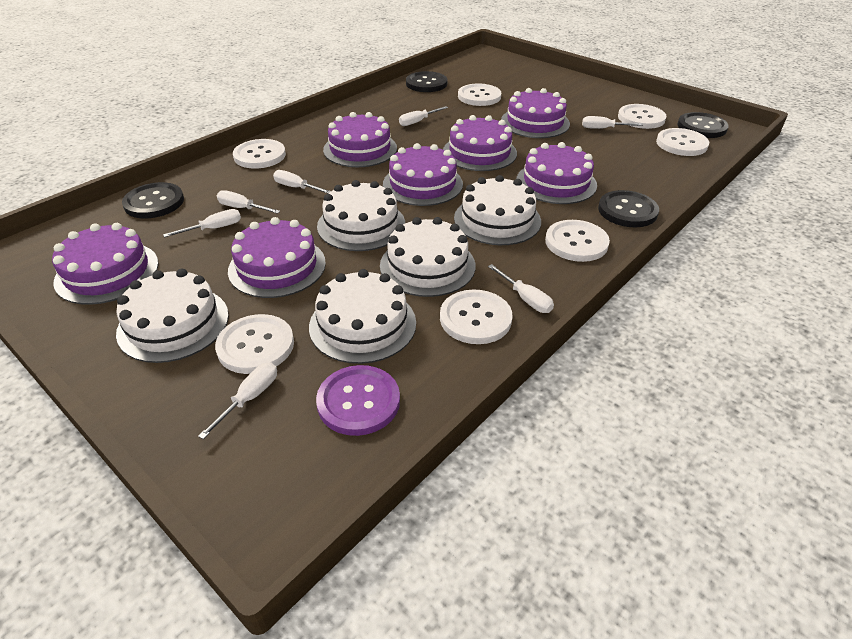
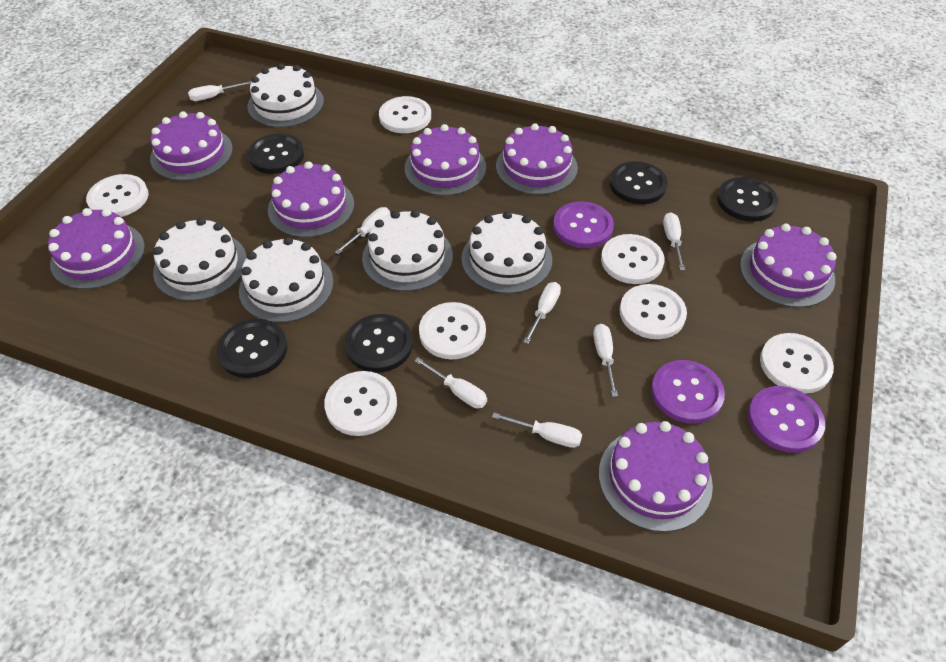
black button: 4 -> 5
purple button: 1 -> 3

